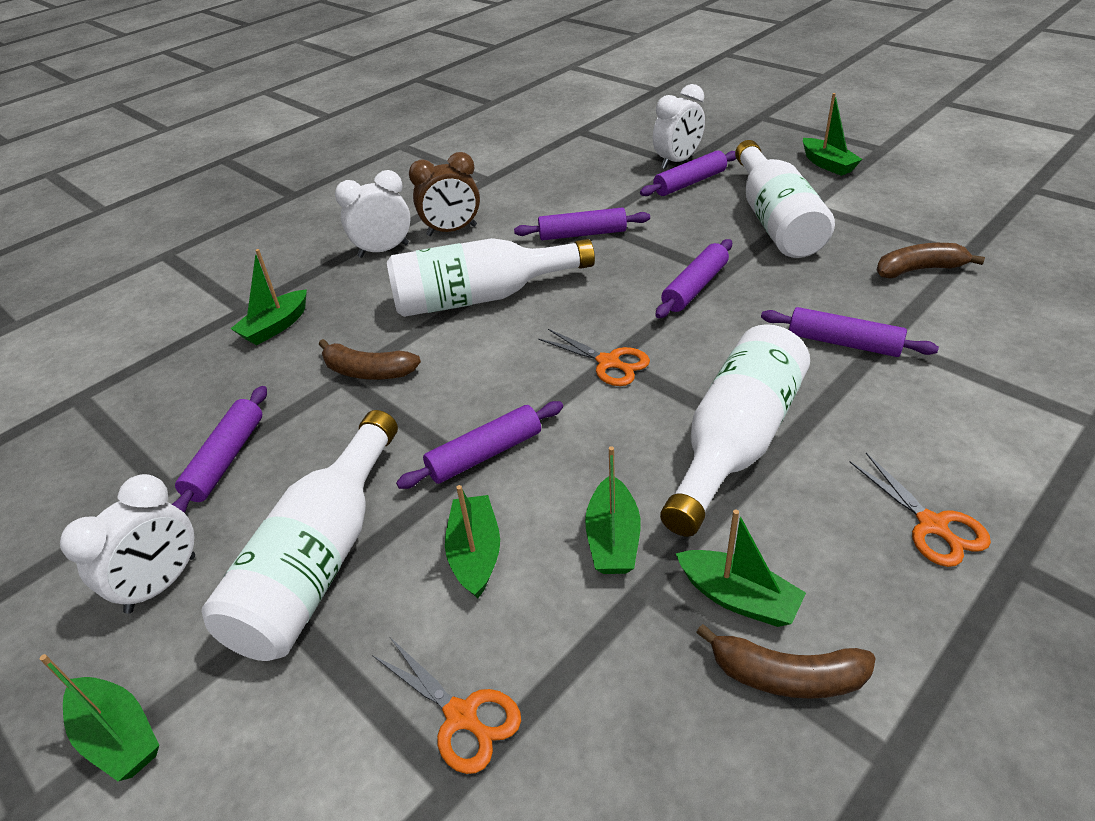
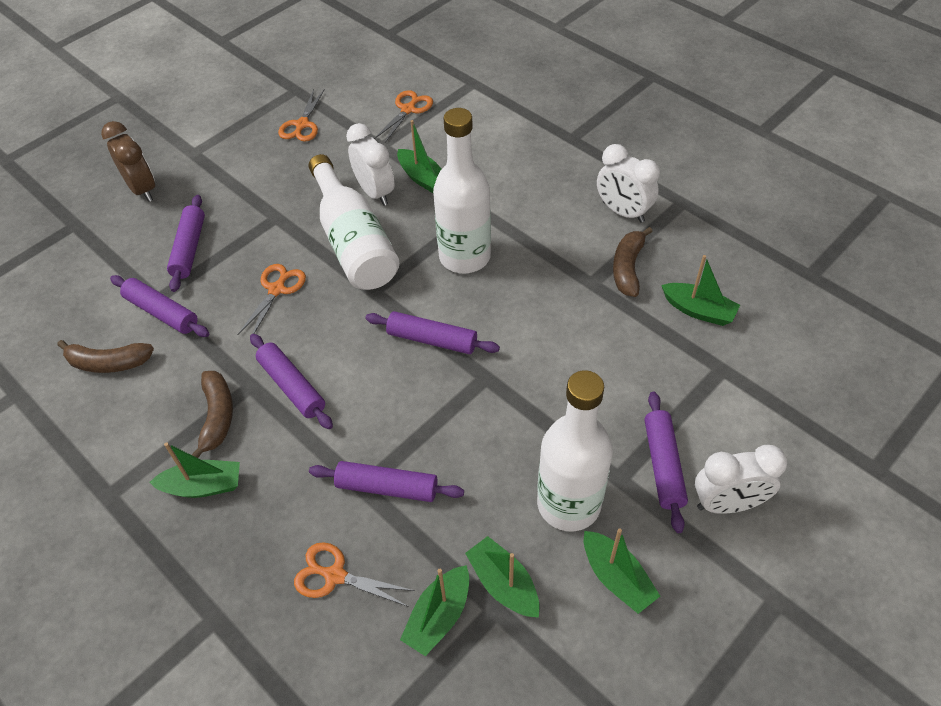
orange scissors: 3 -> 4
white bottle: 4 -> 3

